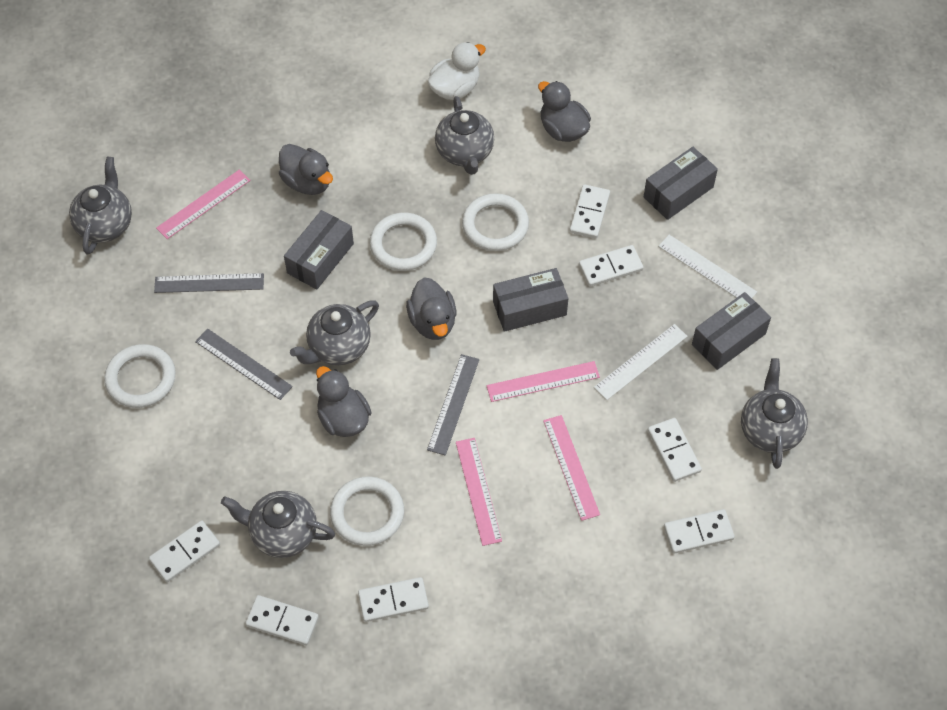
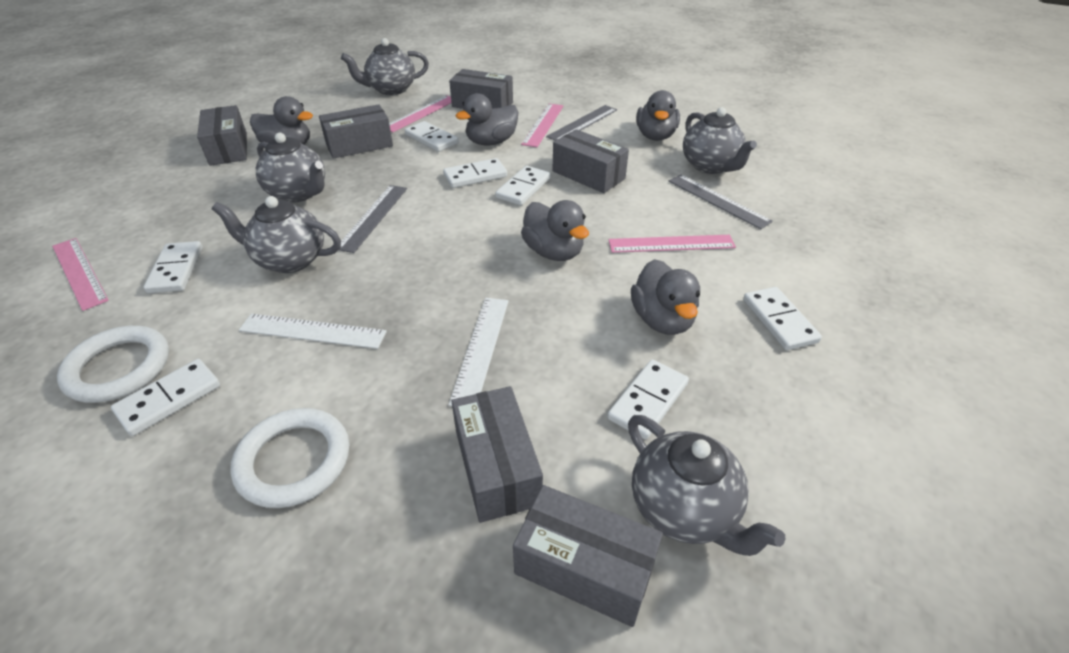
grey box: 4 -> 6
grey duck: 4 -> 5
white duck: 1 -> 0
white ring: 4 -> 2

